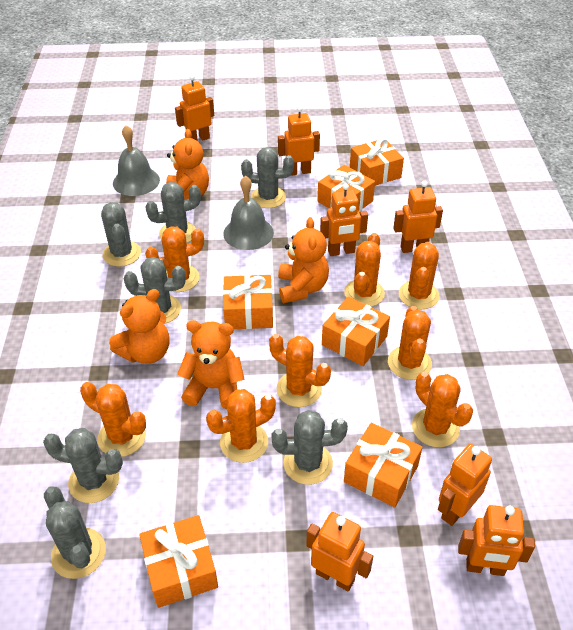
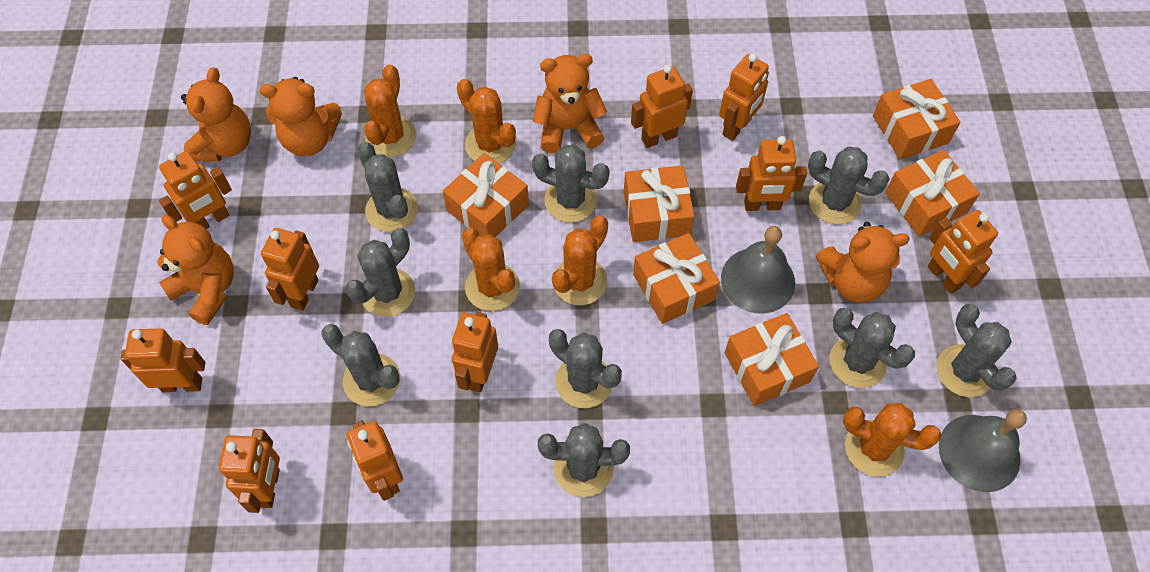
grey cactus: 7 -> 9
orange cactus: 8 -> 5
orange robot: 7 -> 10
orange teddy bear: 4 -> 5

